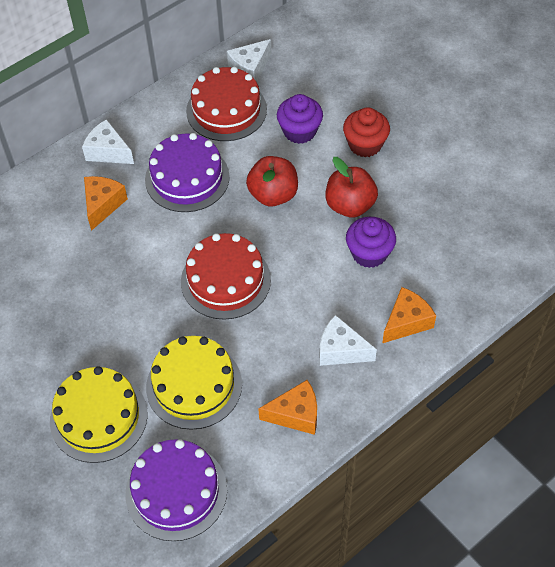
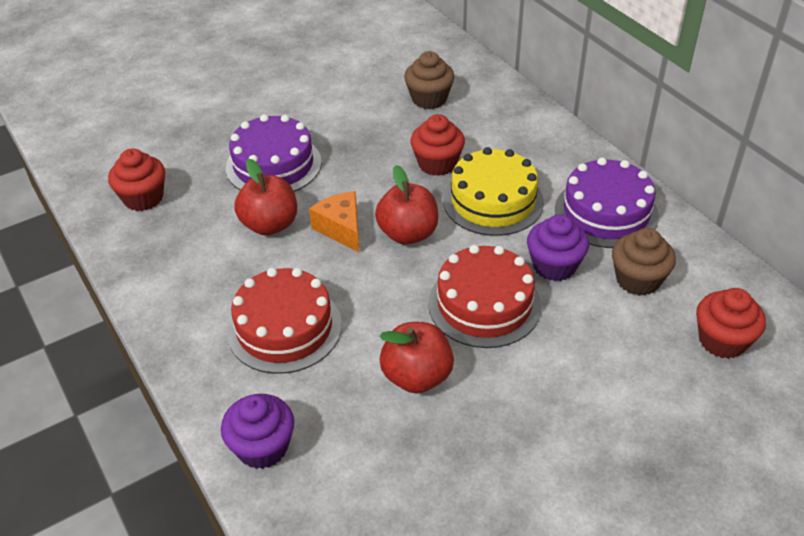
brown cupcake: 0 -> 2
orange cheese: 3 -> 1
red apple: 2 -> 3
red cupcake: 1 -> 3
white cheese: 3 -> 0
yellow cake: 2 -> 1

